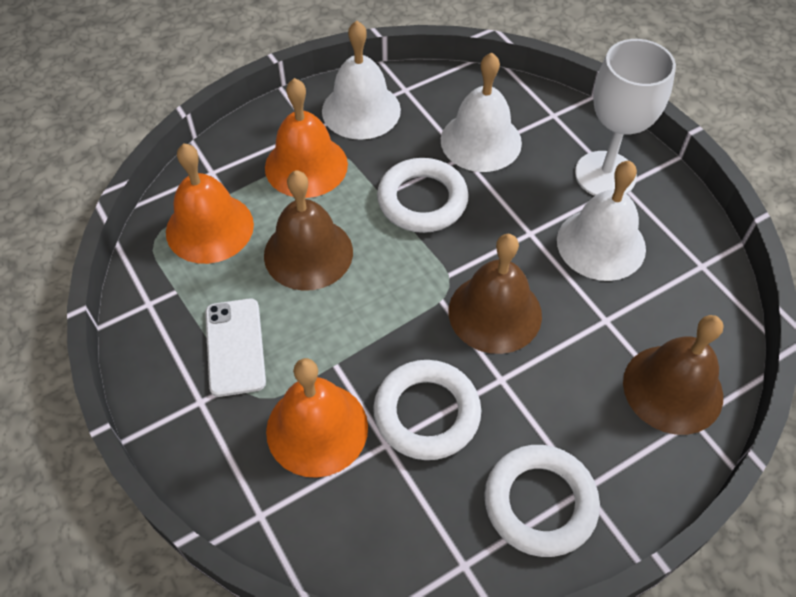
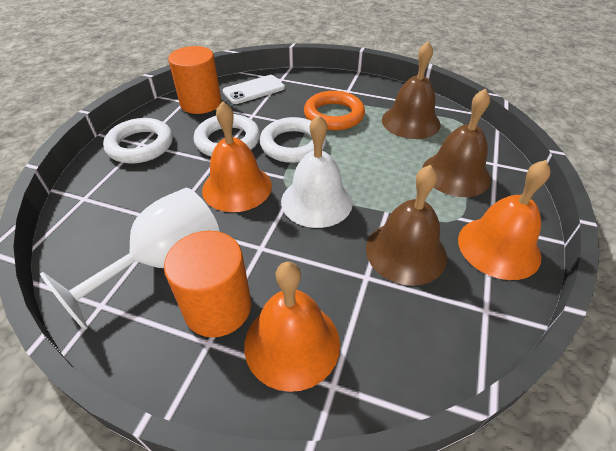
orange cylinder: 0 -> 2
orange ring: 0 -> 1
white bell: 3 -> 1

